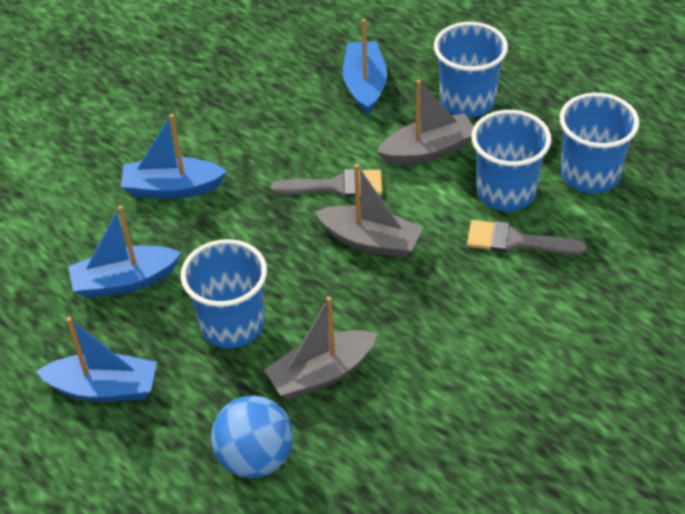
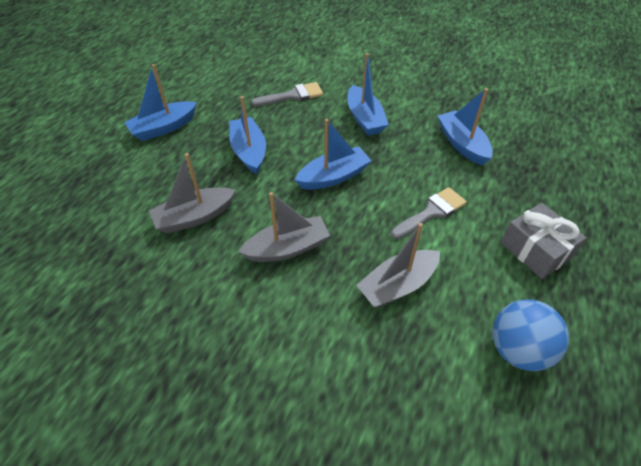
blue boat: 4 -> 5
blue cup: 4 -> 0
grey gift: 0 -> 1

